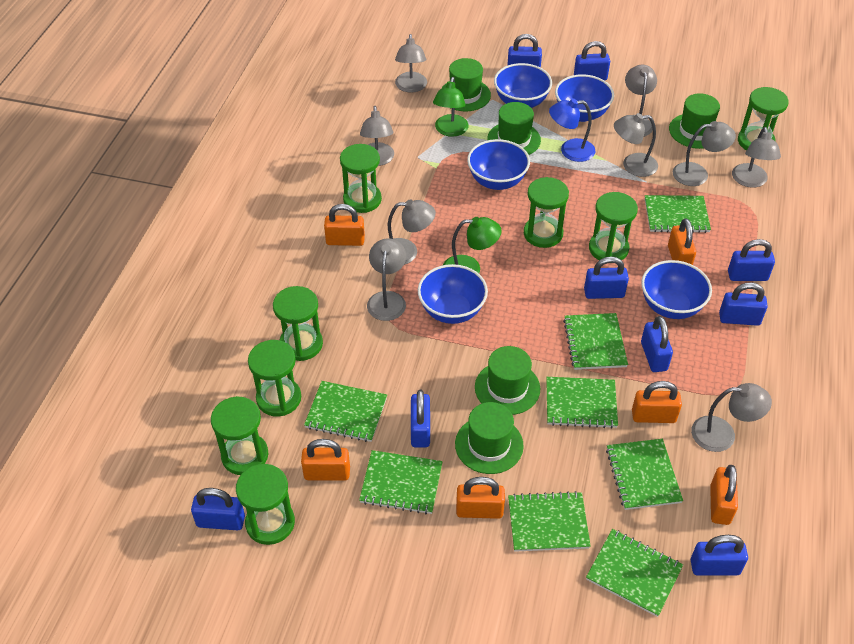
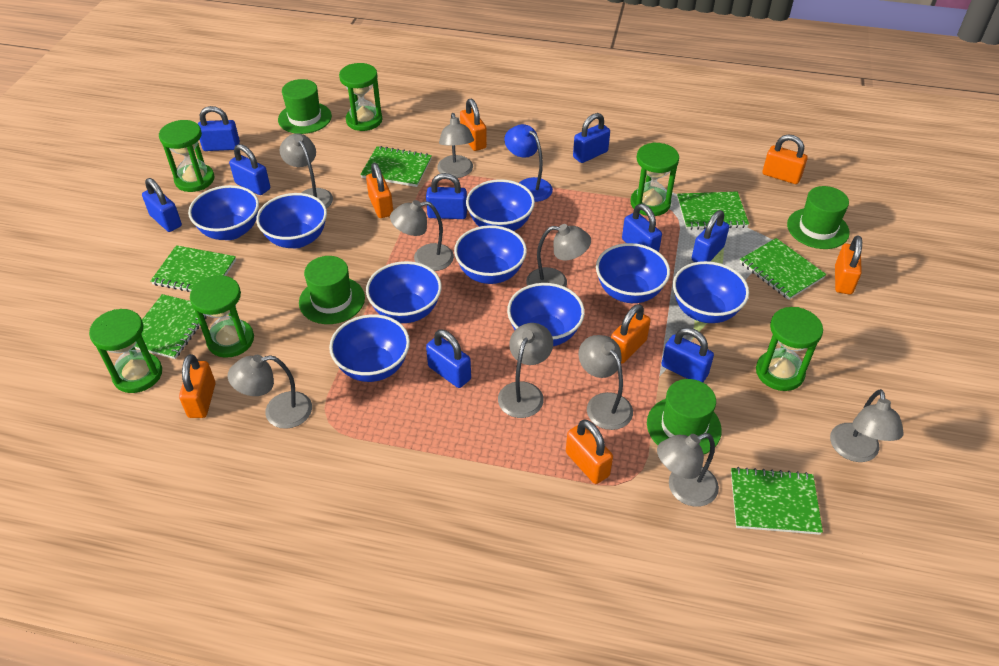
blue bowl: 5 -> 9
green hat: 5 -> 4
green hourglass: 8 -> 6
green lamp: 2 -> 0
green notebook: 8 -> 6
orange padlock: 6 -> 7

